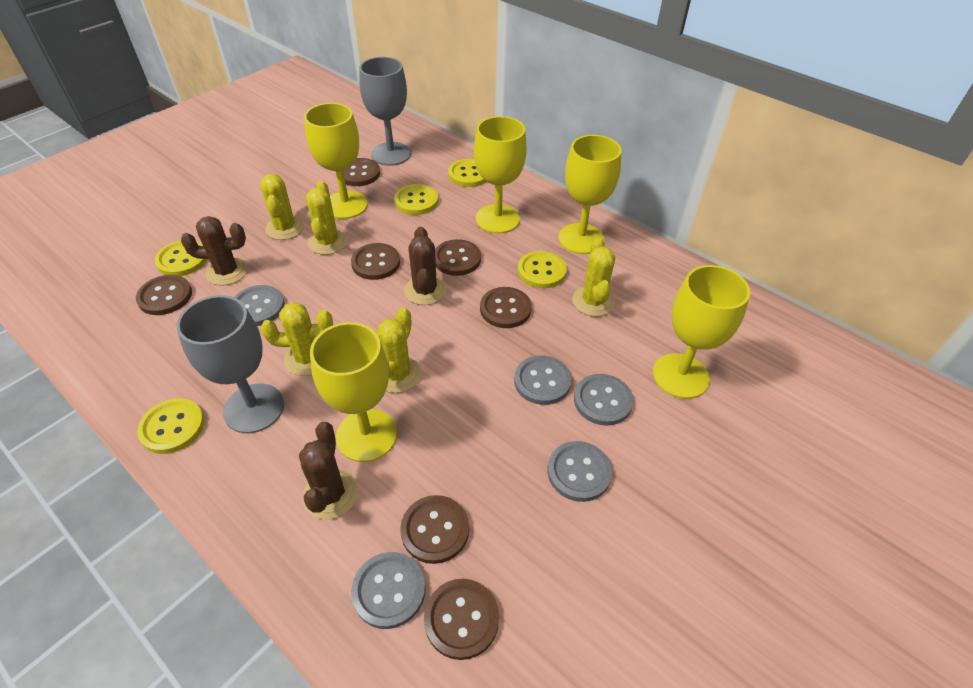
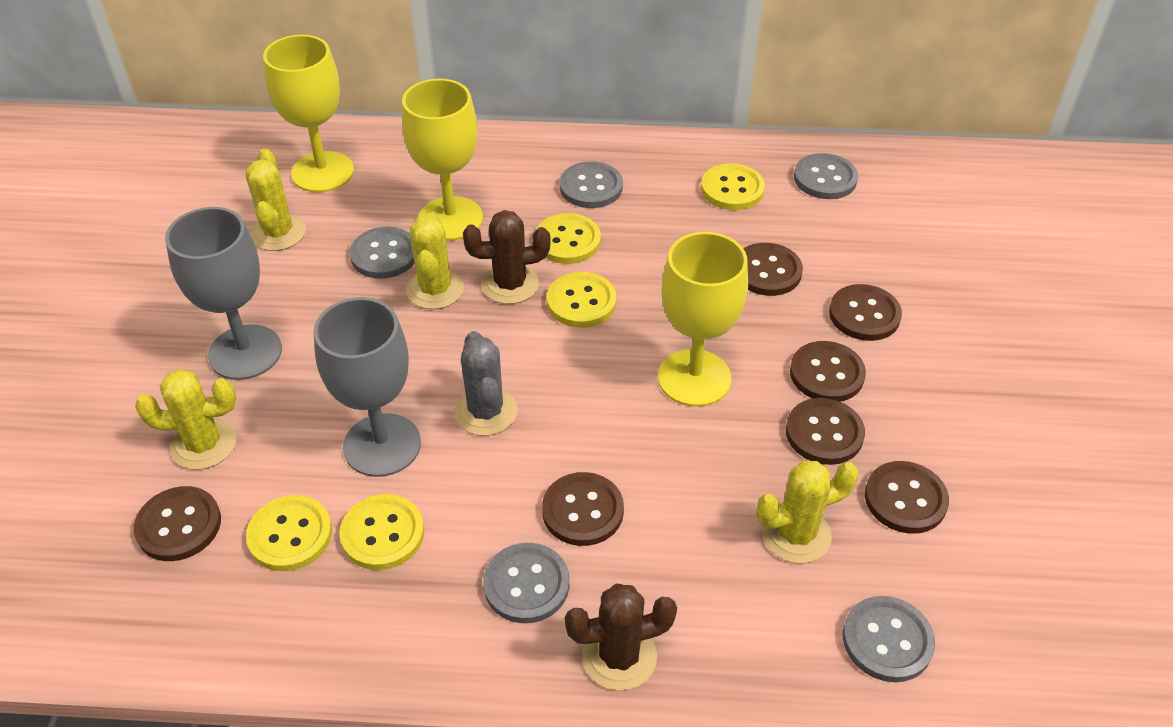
brown cactus: 3 -> 2
grey cactus: 0 -> 1
yellow cactus: 5 -> 4
yellow goblet: 5 -> 3

